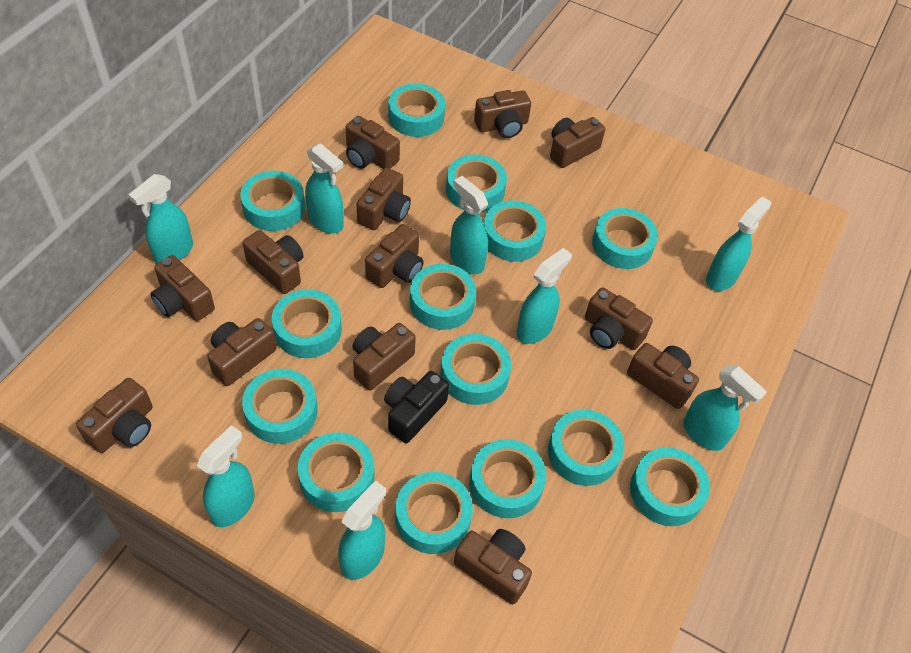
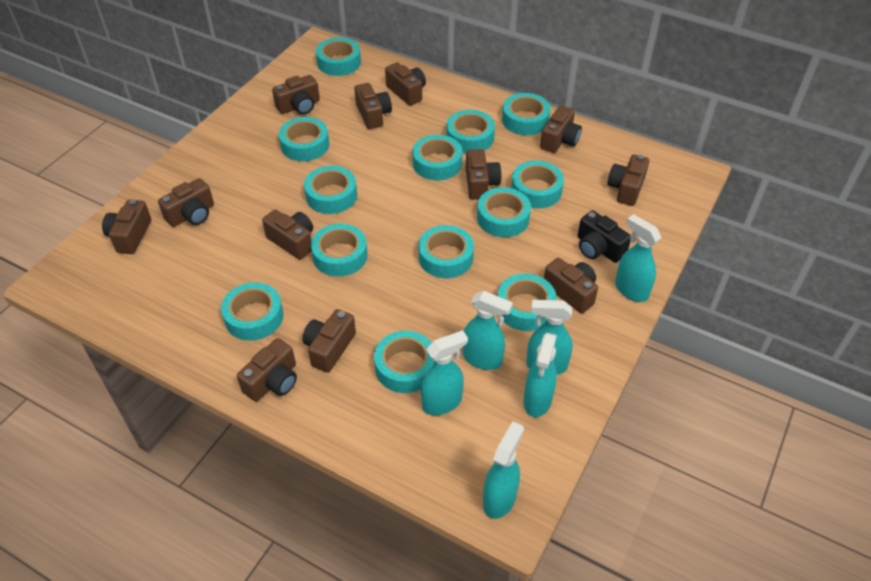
brown camera: 13 -> 12
turquoise spray bottle: 8 -> 6
turquoise tape: 14 -> 13

